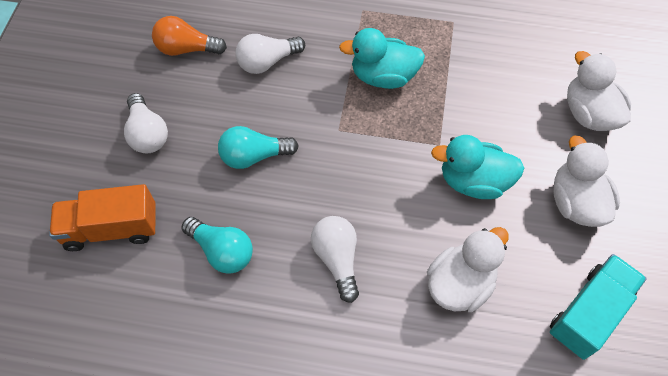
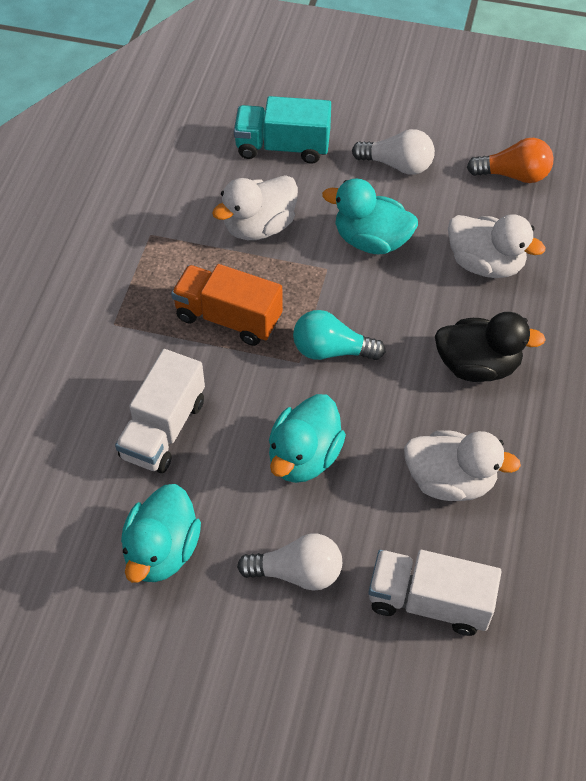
black duck: 0 -> 1
turquoise duck: 2 -> 3
turquoise light bulb: 2 -> 1
white light bulb: 3 -> 2
white truck: 0 -> 2

